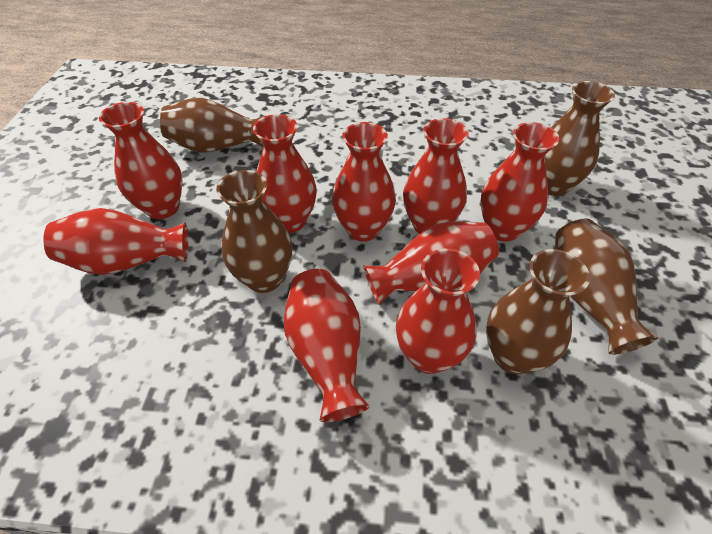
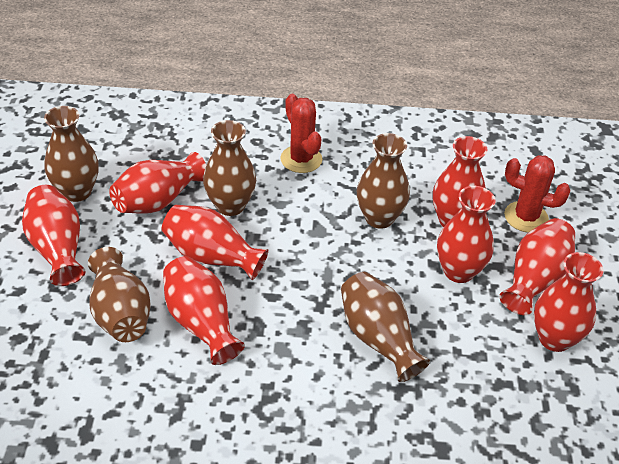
red cactus: 0 -> 2
red vase: 9 -> 8

